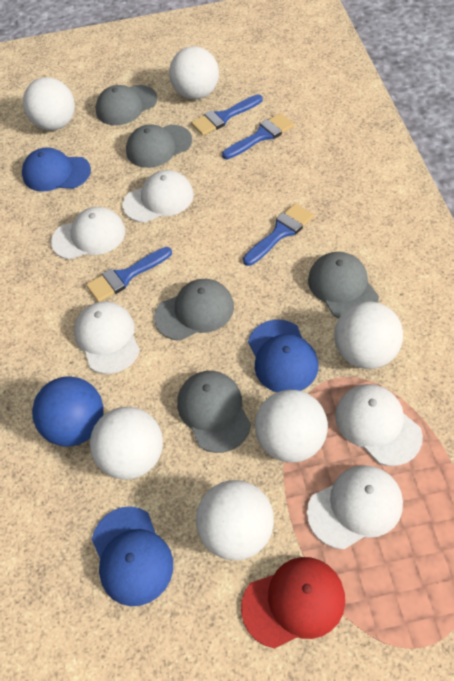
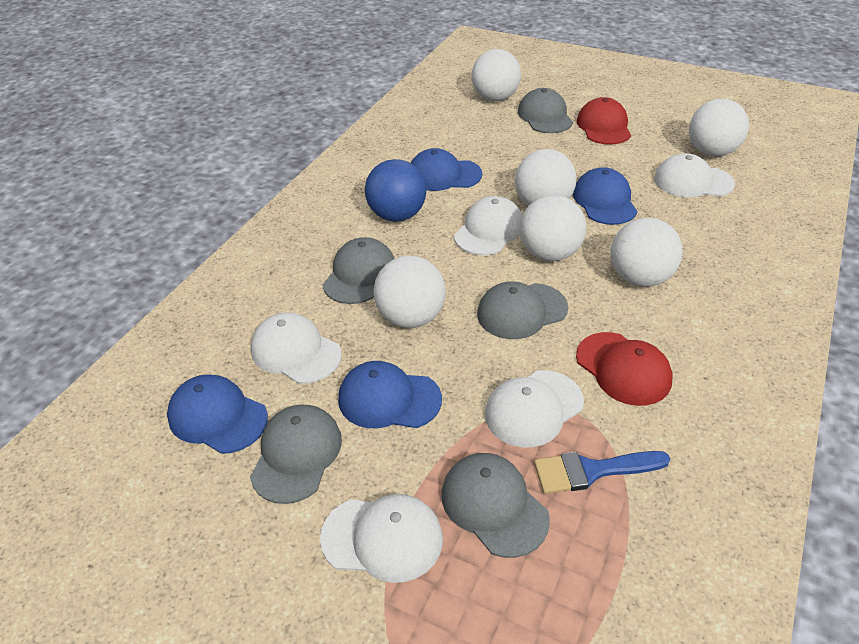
blue brush: 4 -> 1
blue cap: 3 -> 4
red cap: 1 -> 2

